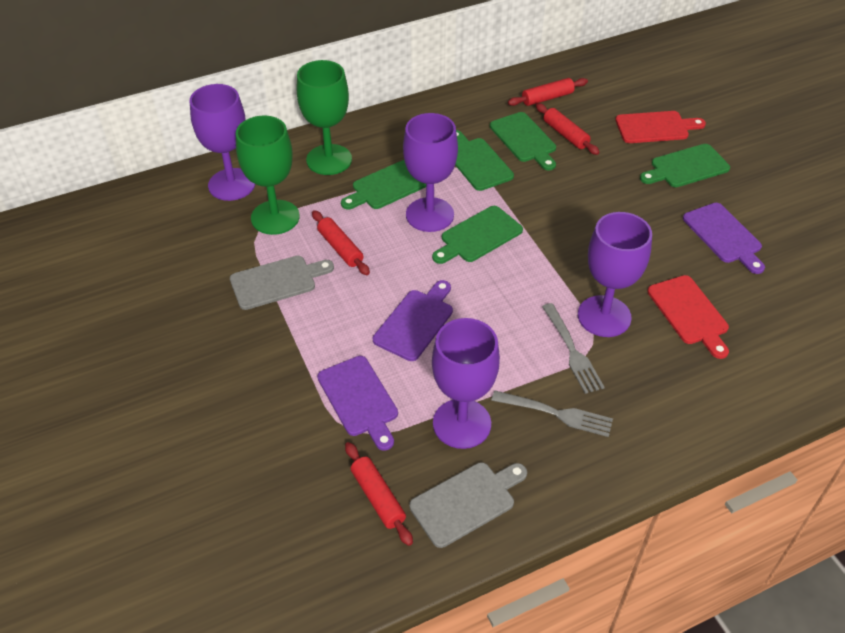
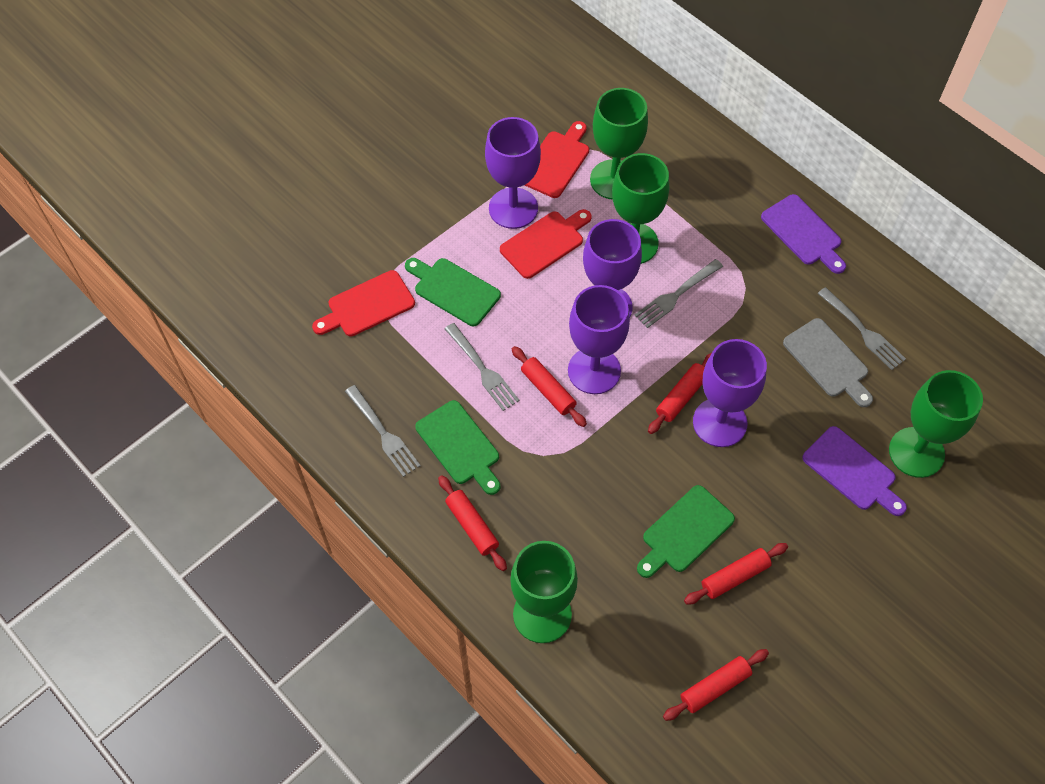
green cutting board: 5 -> 3
green goblet: 2 -> 4
grey cutting board: 2 -> 1
grey fork: 2 -> 4
purple cutting board: 3 -> 2
red cutting board: 2 -> 3
red rolling pin: 4 -> 5

